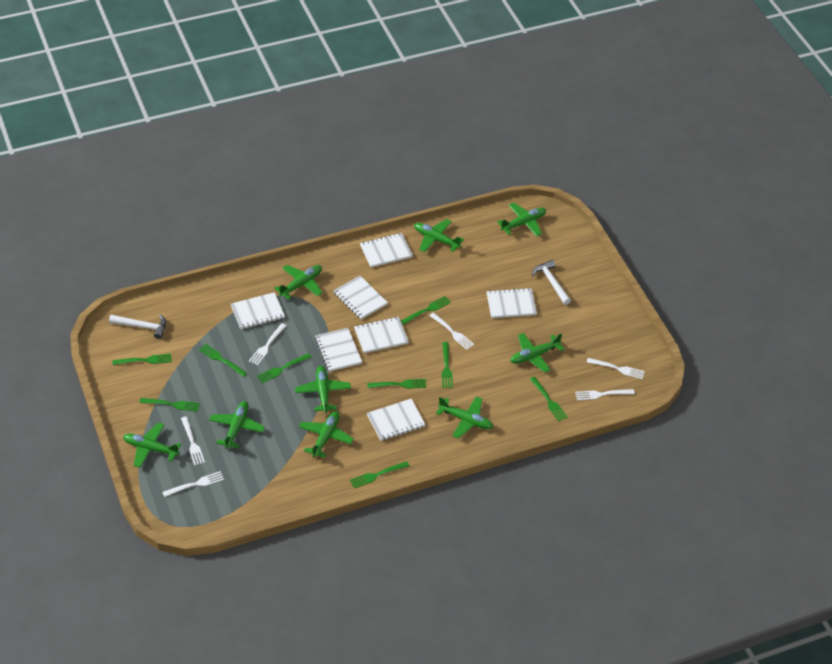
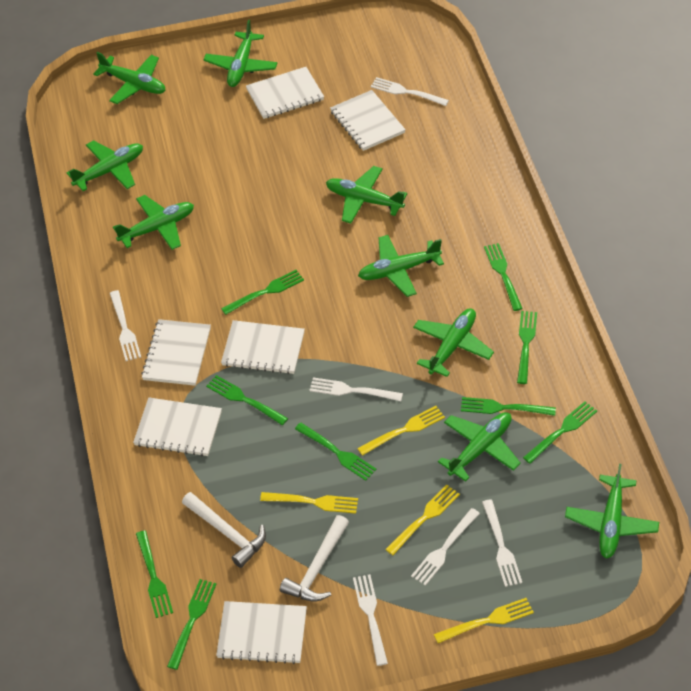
white notebook: 7 -> 6
yellow fork: 0 -> 4

